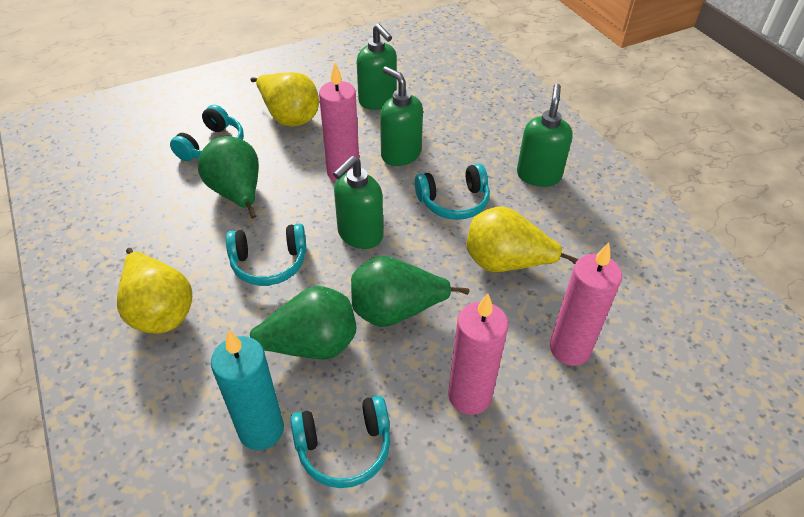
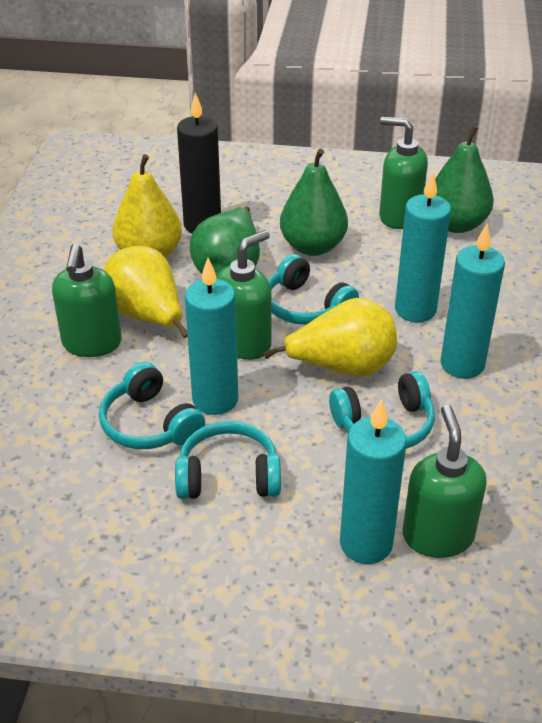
black candle: 0 -> 1
pink candle: 3 -> 0
turquoise candle: 1 -> 4

